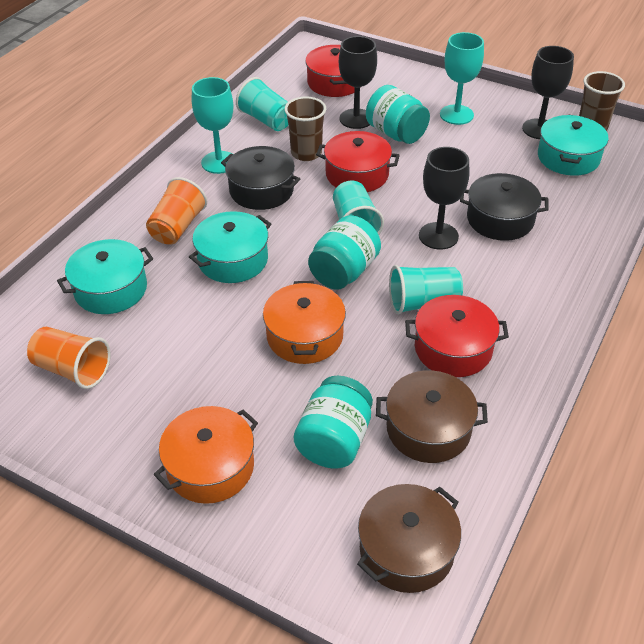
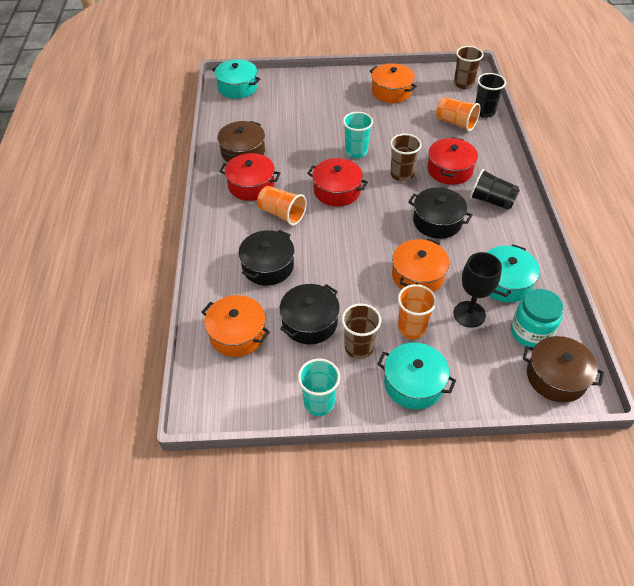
black cup: 0 -> 2
black goblet: 3 -> 1
black pot: 2 -> 3
brown cup: 2 -> 3
orange cup: 2 -> 3
orange pot: 2 -> 3
turquoise cup: 3 -> 2
turquoise goblet: 2 -> 0
turquoise jar: 3 -> 1

